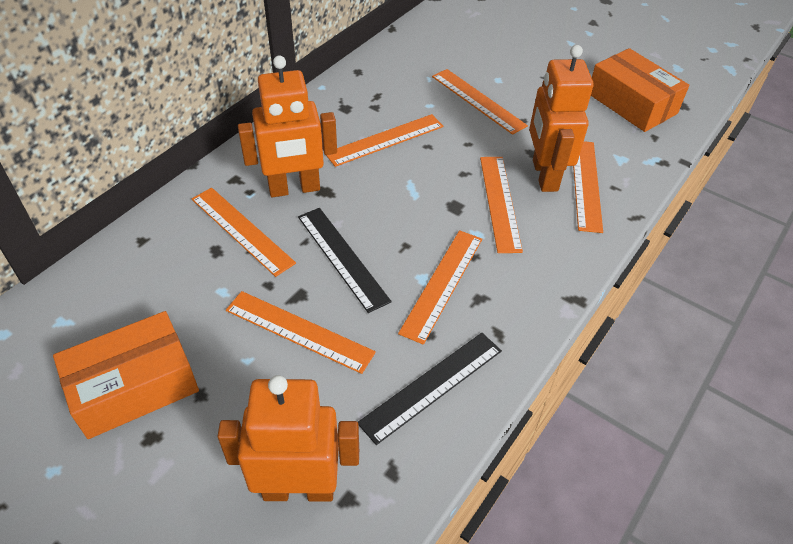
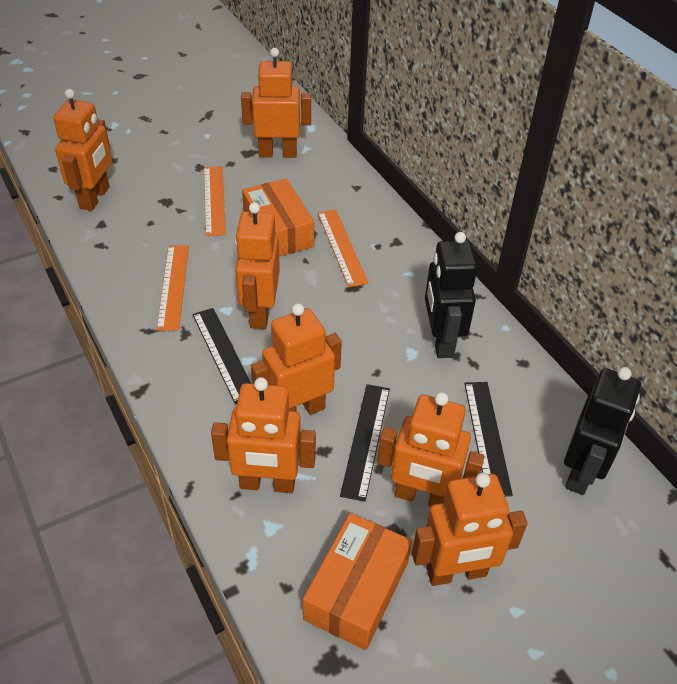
black robot: 0 -> 2
black ruler: 2 -> 3
orange robot: 3 -> 7
orange ruler: 7 -> 3

